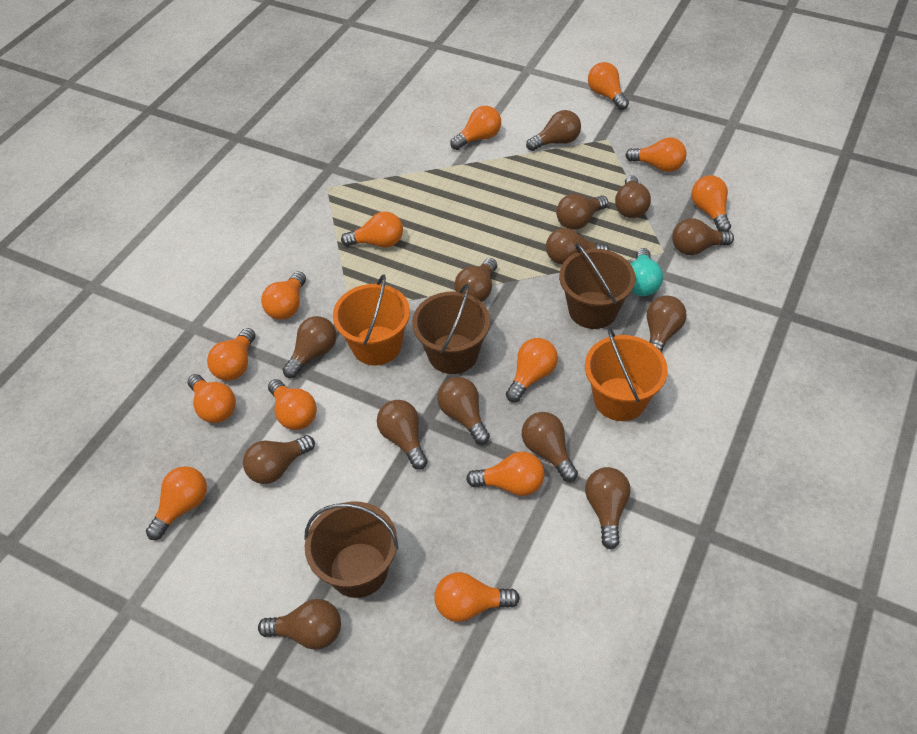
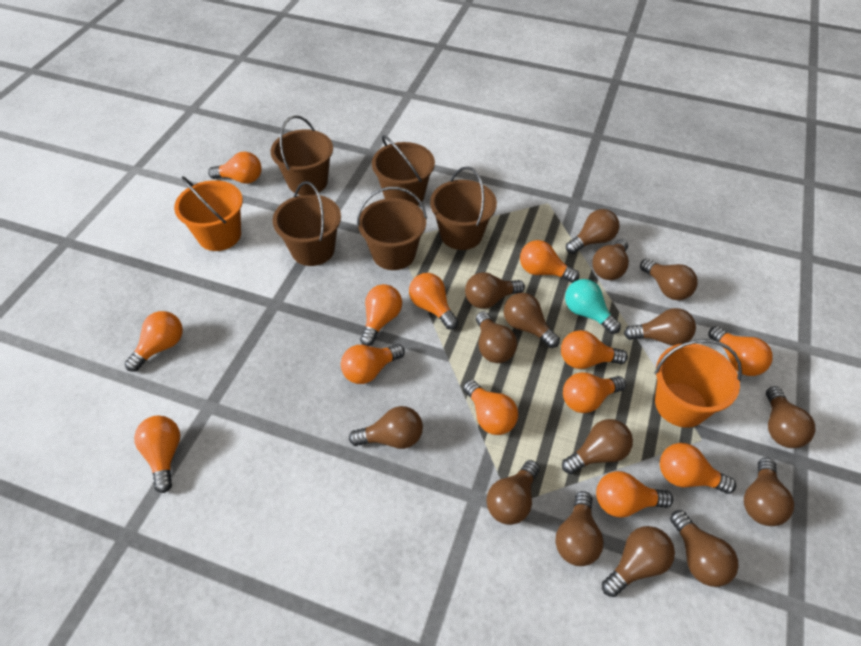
brown bucket: 3 -> 5
brown light bulb: 14 -> 15

